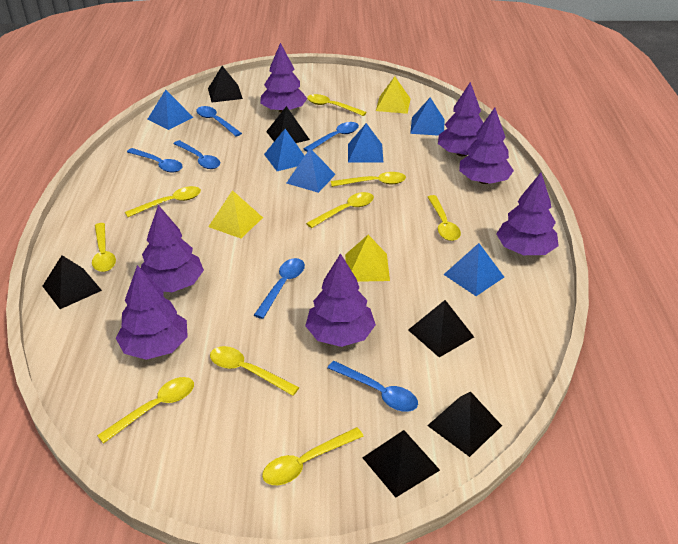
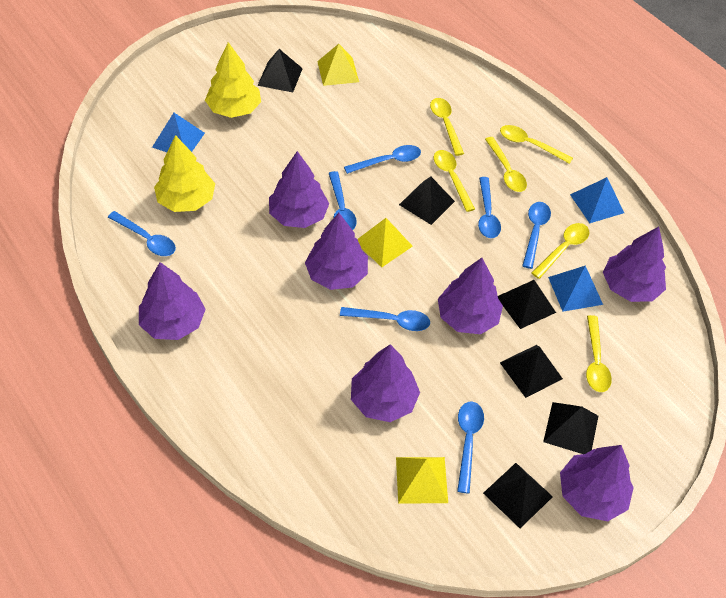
blue pyramid: 6 -> 3
blue spoon: 6 -> 7
yellow spoon: 9 -> 6
yellow tree: 0 -> 2

